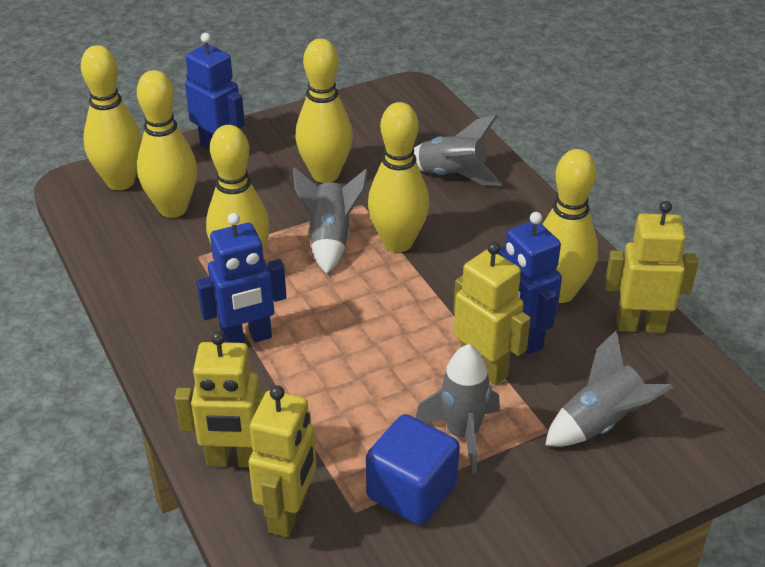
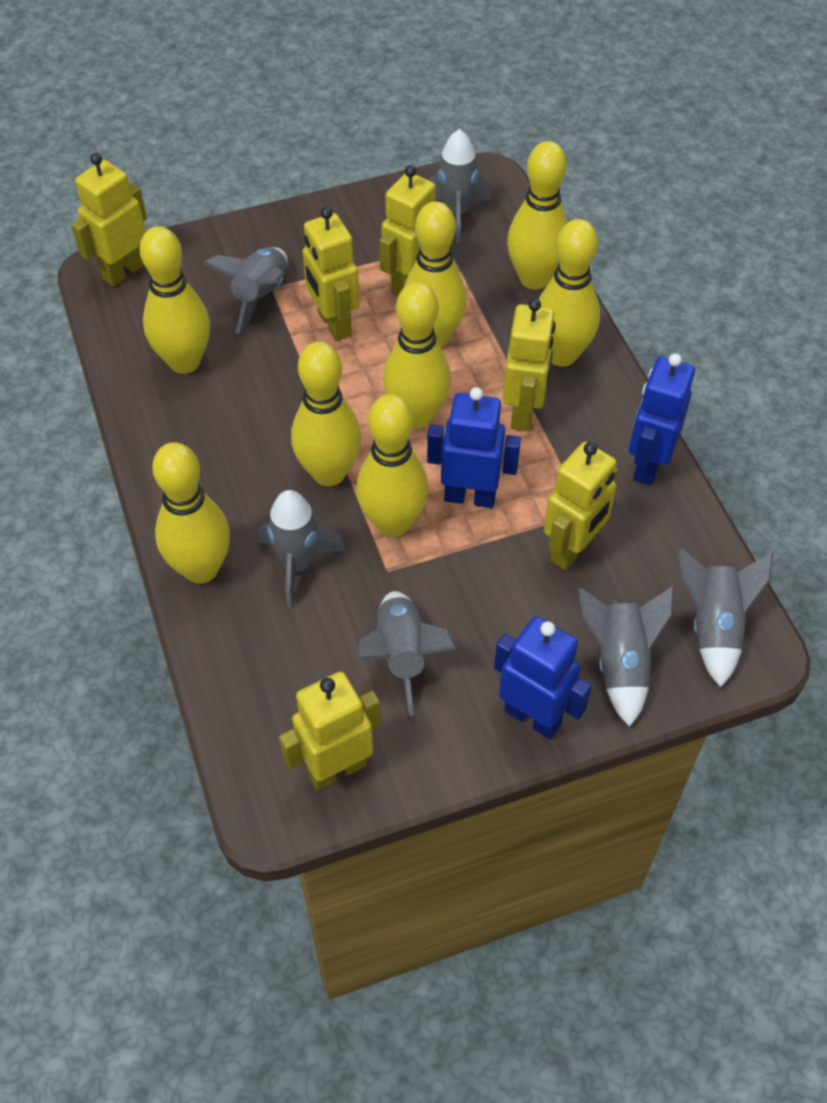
blue cube: 1 -> 0
grey rocket: 4 -> 6
yellow bowling pin: 6 -> 8
yellow robot: 4 -> 6

